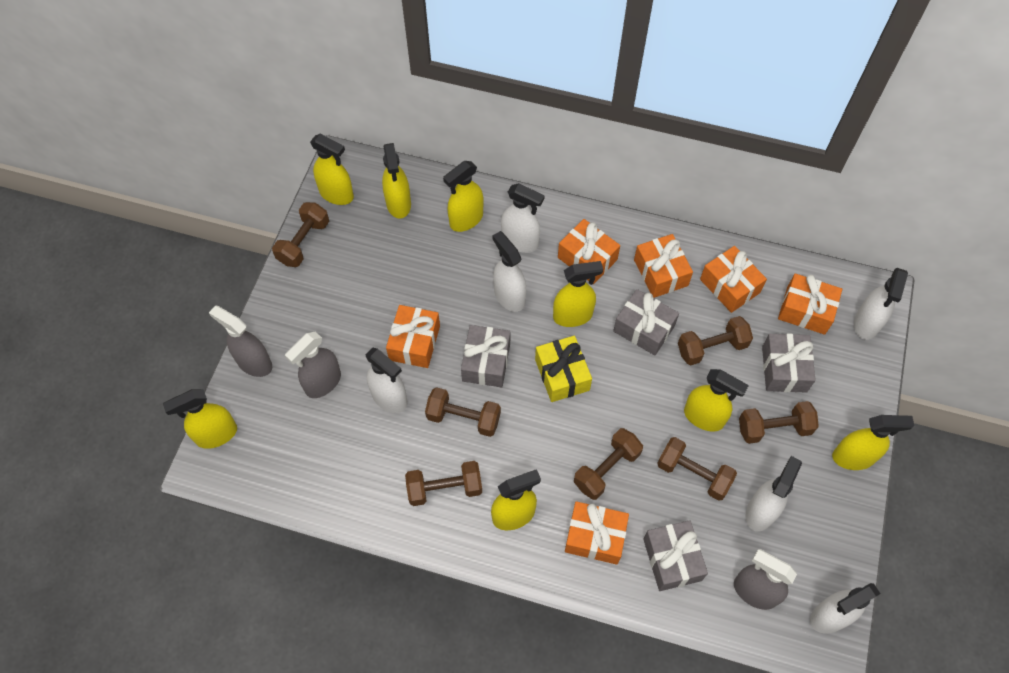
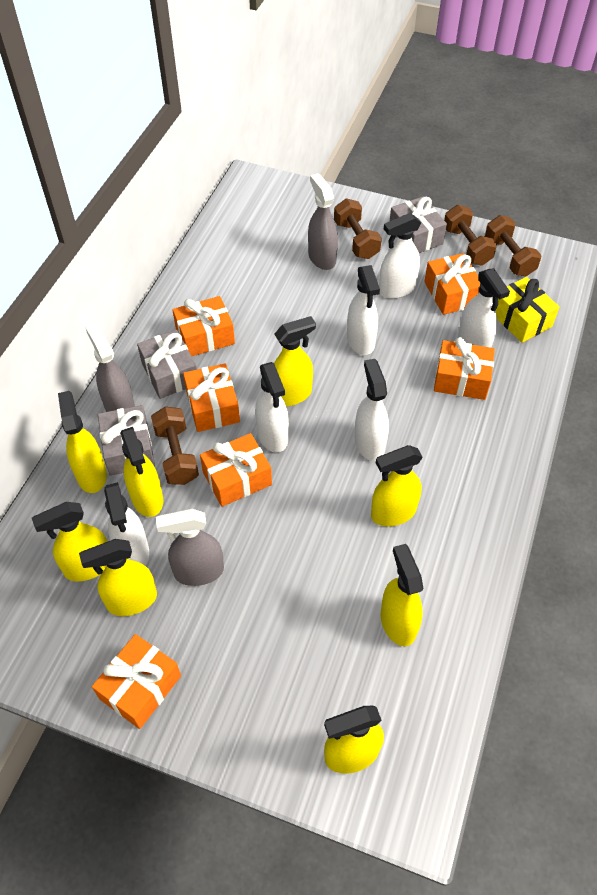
brown dumbbell: 7 -> 4
grey gift: 4 -> 3

